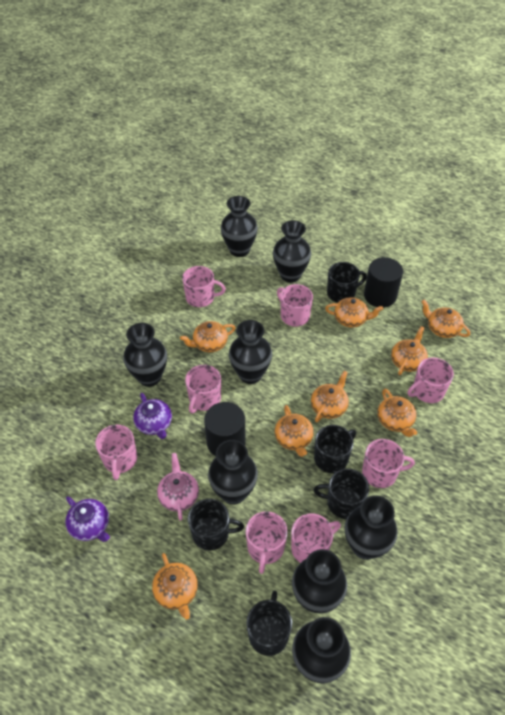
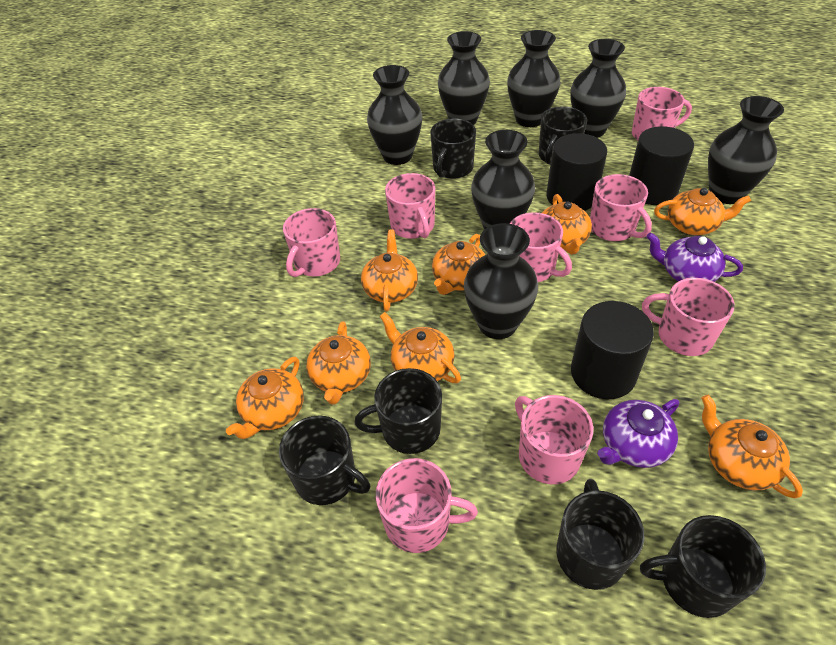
black cylinder: 2 -> 3
black mug: 5 -> 6
black vase: 8 -> 7
pink teapot: 1 -> 0

